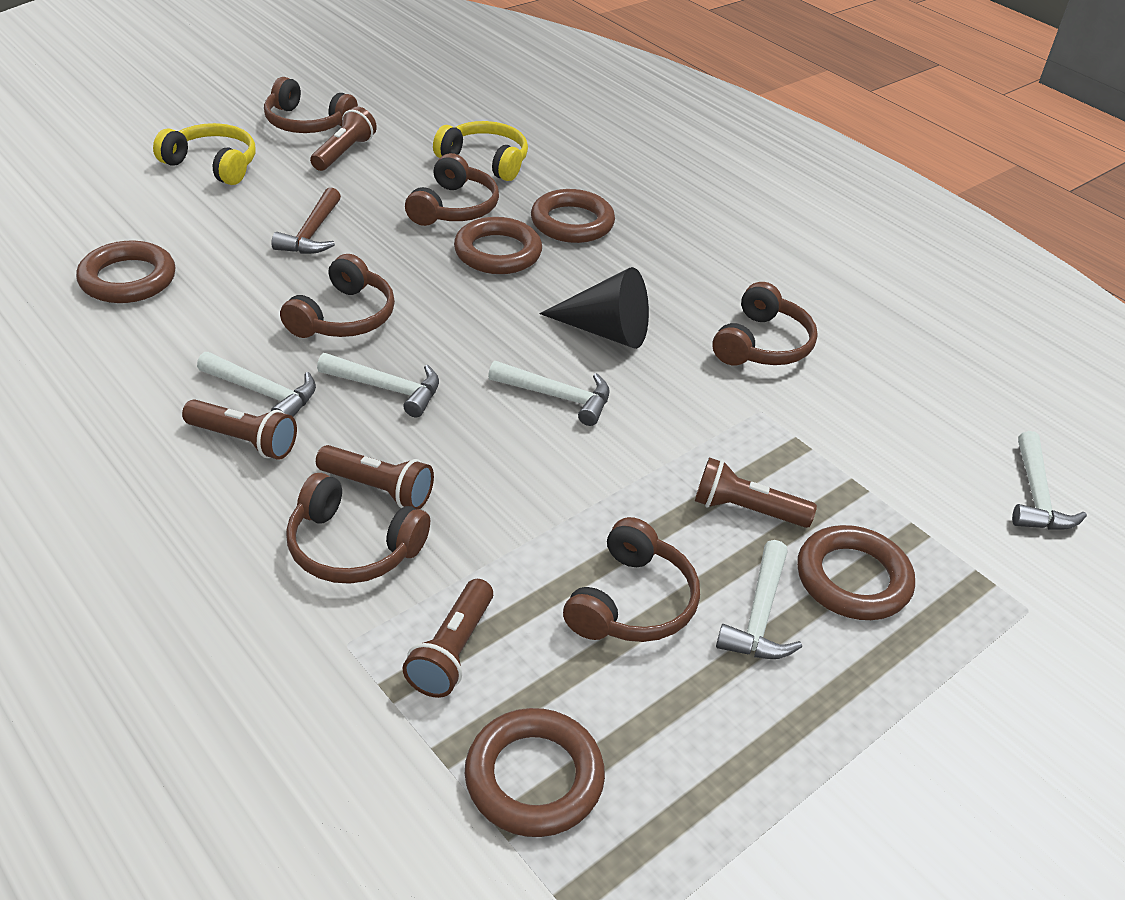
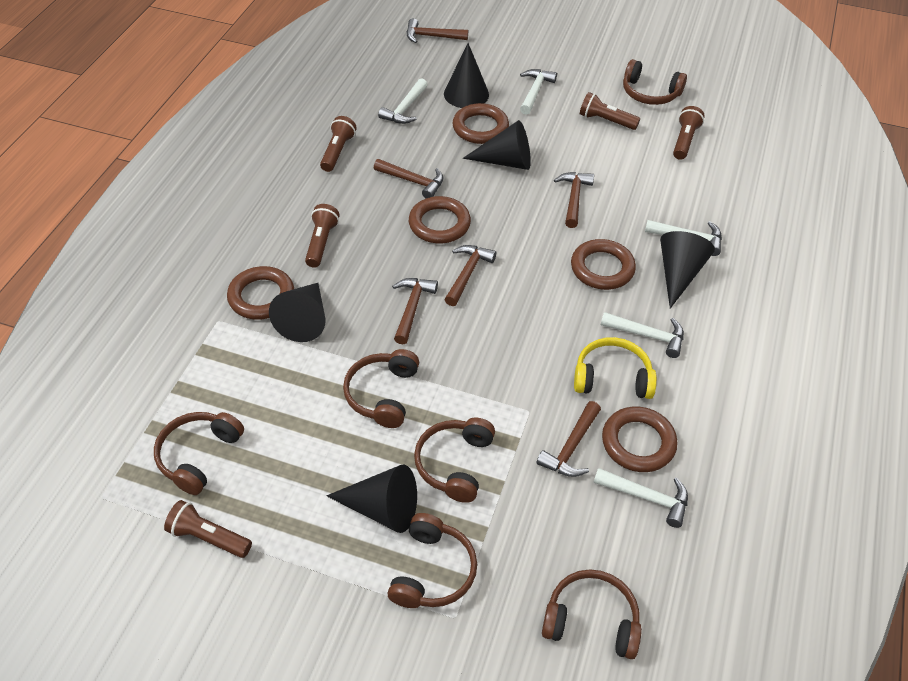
black cone: 1 -> 5
brown hammer: 1 -> 6
yellow headphones: 2 -> 1

